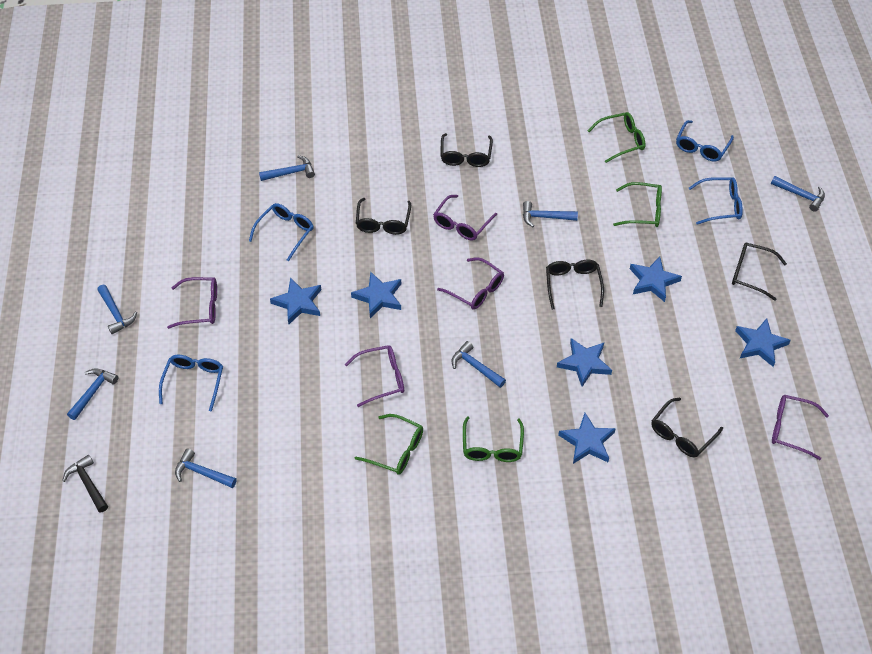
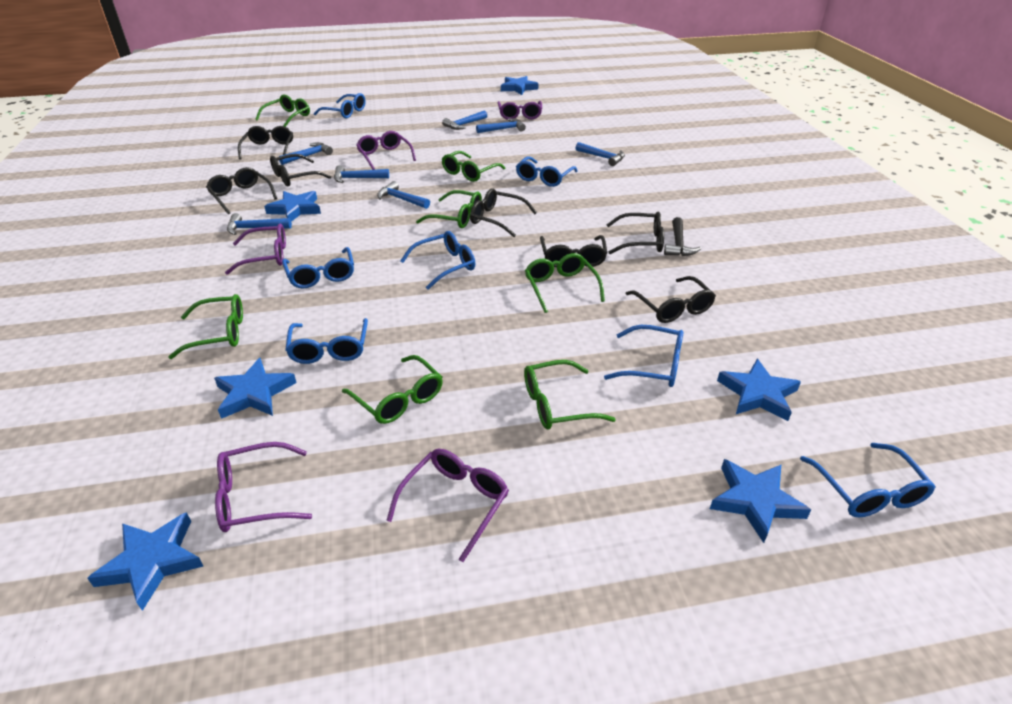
black glasses: 5 -> 7
blue glasses: 4 -> 7
green glasses: 4 -> 7

